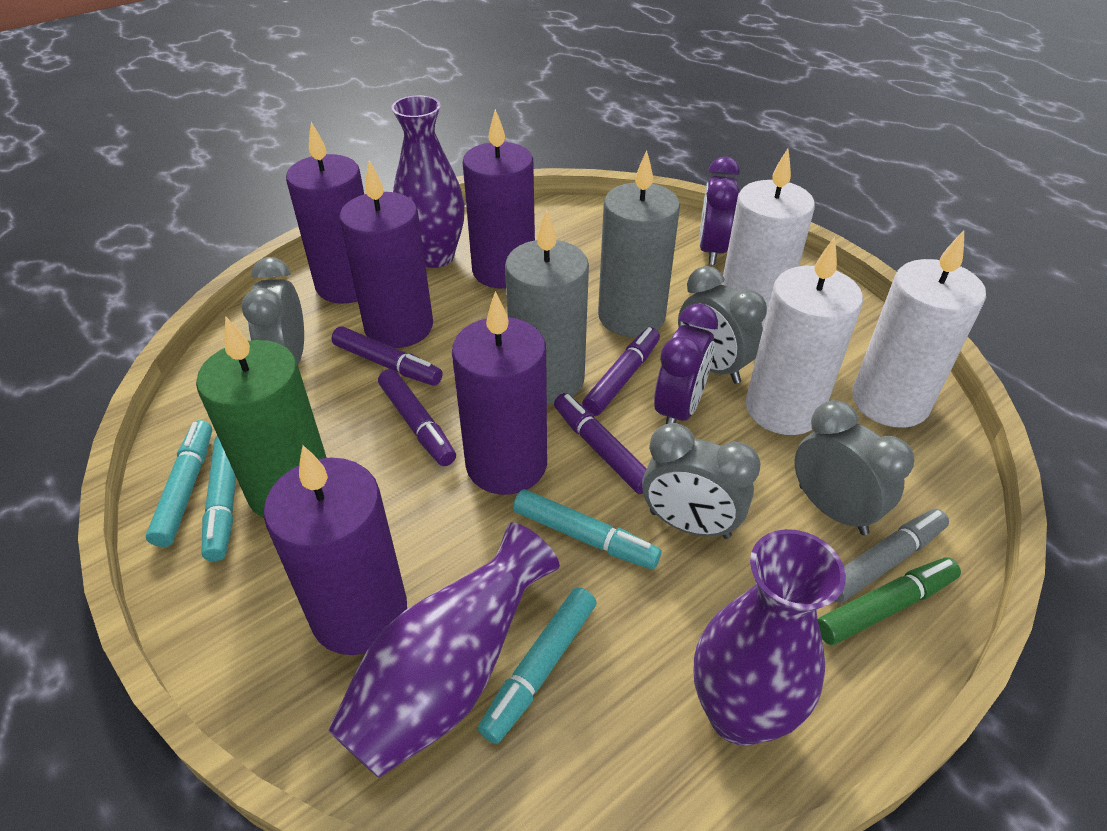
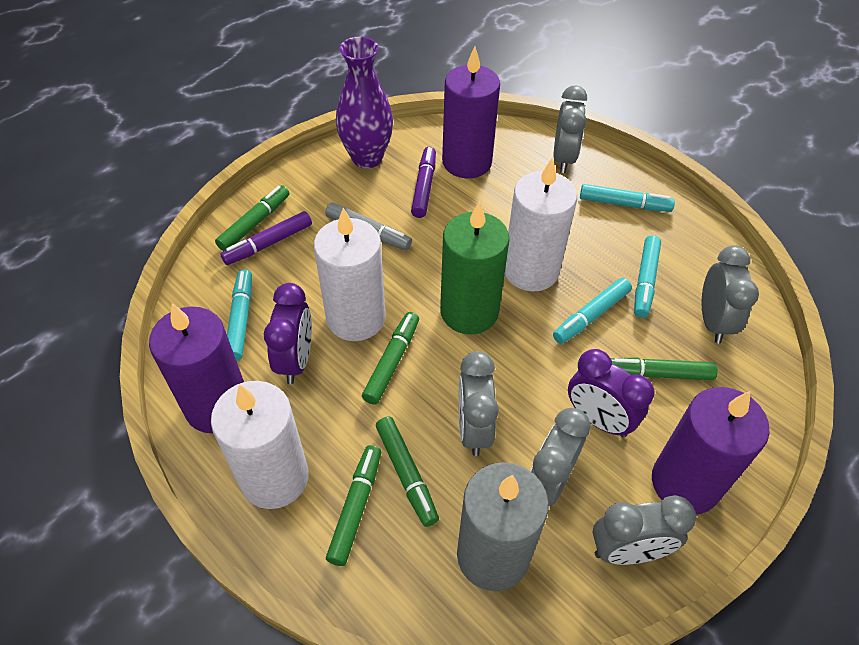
green marker: 1 -> 5
grey candle: 2 -> 1
grey clock: 4 -> 5
purple candle: 5 -> 3
purple marker: 4 -> 2
purple vase: 3 -> 1

